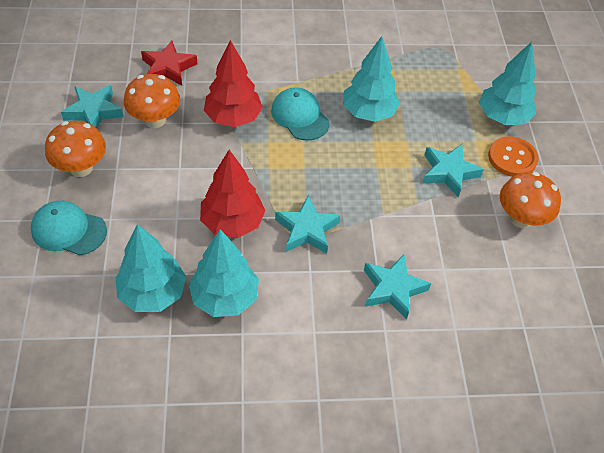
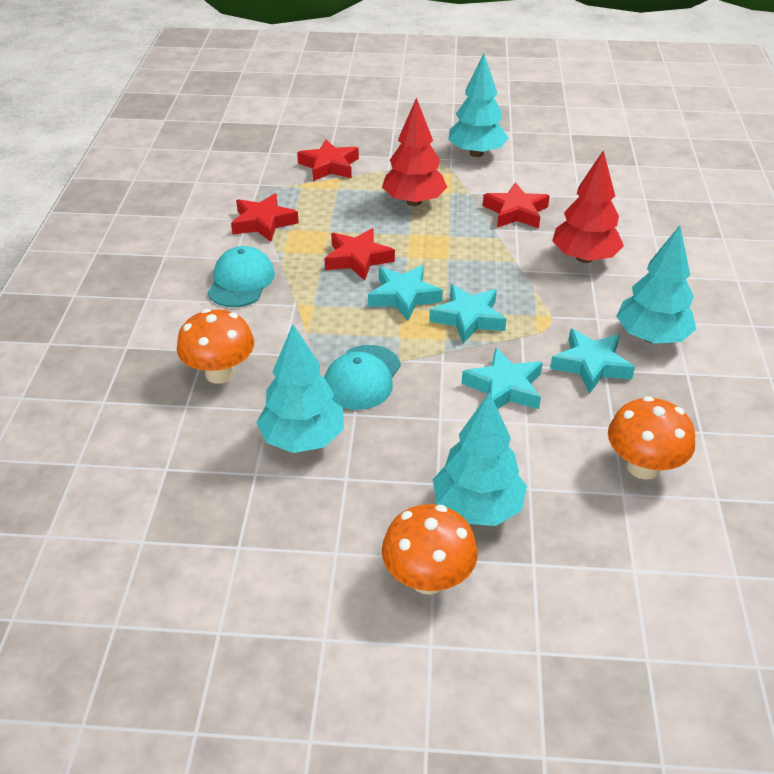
orange button: 1 -> 0
red star: 1 -> 4

